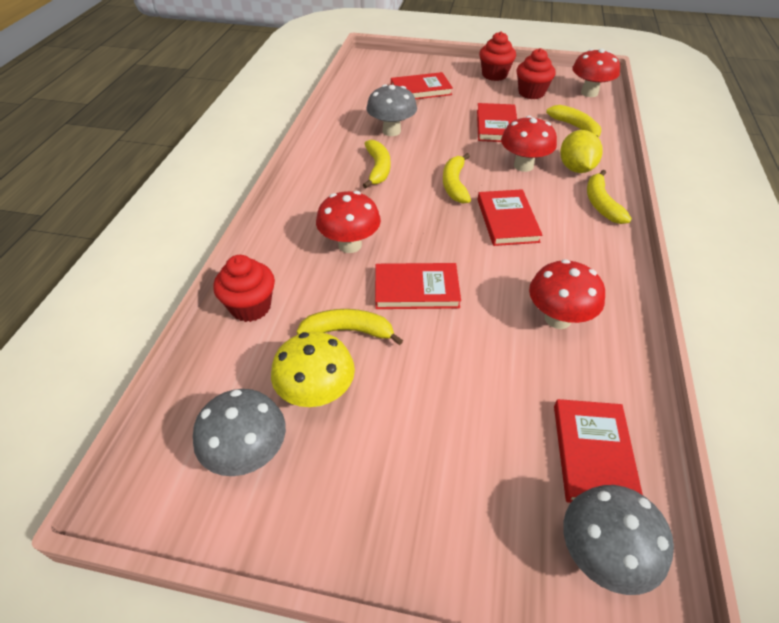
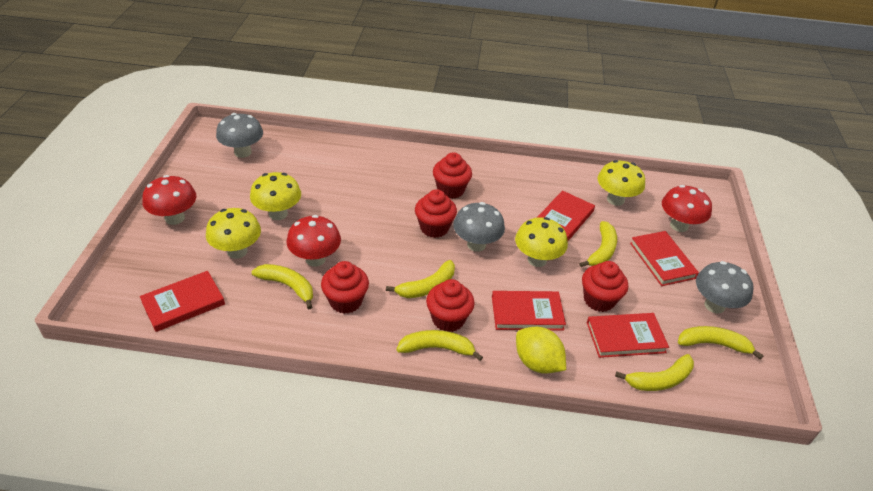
red cupcake: 3 -> 5
red mushroom: 4 -> 3
yellow banana: 5 -> 6
yellow mushroom: 1 -> 4

